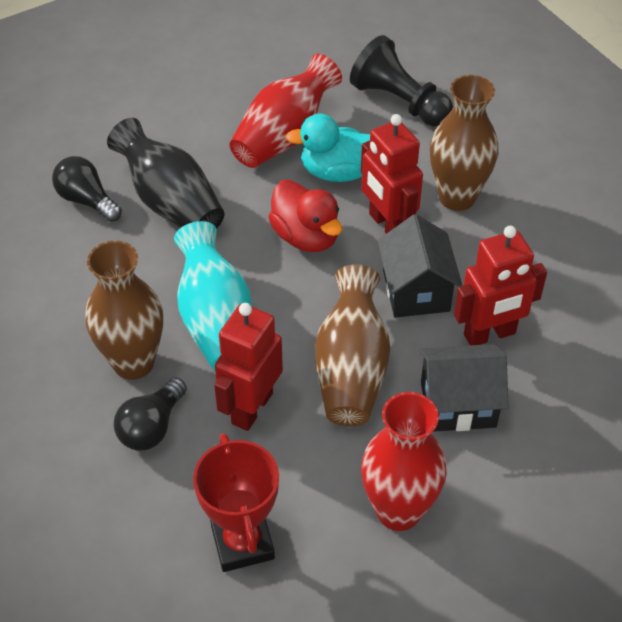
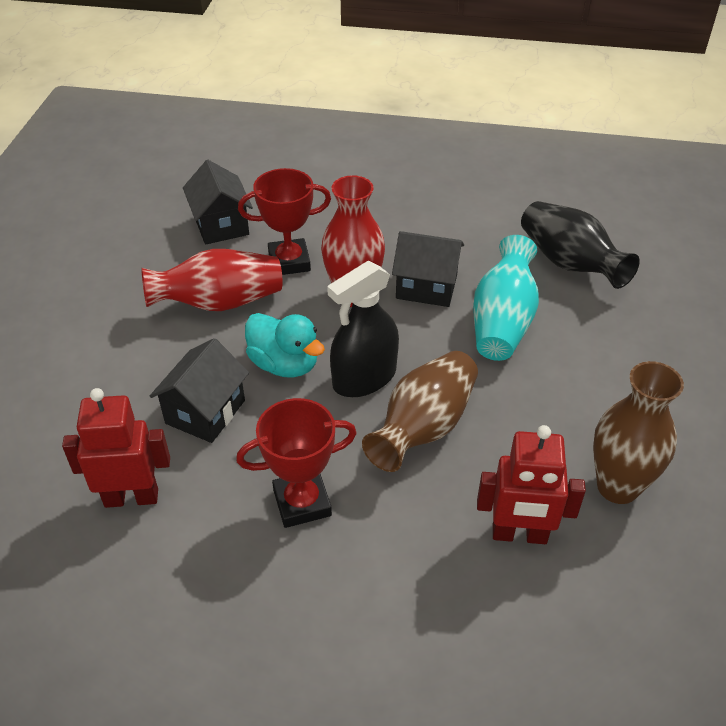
black house: 2 -> 3
black light bulb: 2 -> 0
black pawn: 1 -> 0
black spray bottle: 0 -> 1
brown vase: 3 -> 2
red duck: 1 -> 0
red robot: 3 -> 2
red trophy: 1 -> 2

